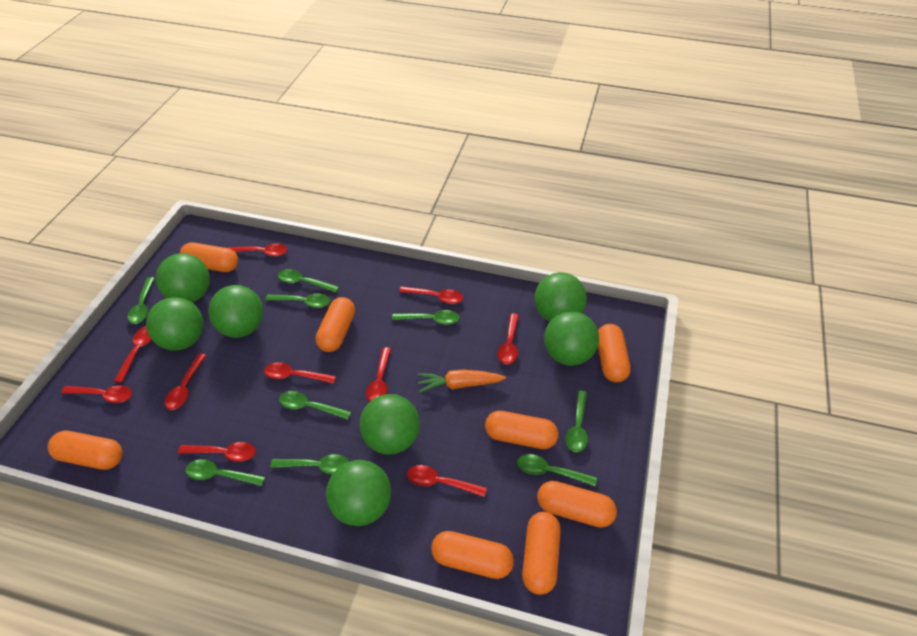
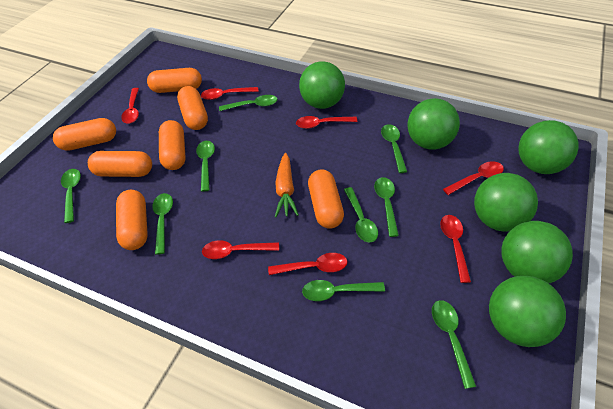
green ball: 7 -> 6
orange capsule: 8 -> 7
red spoon: 10 -> 7

